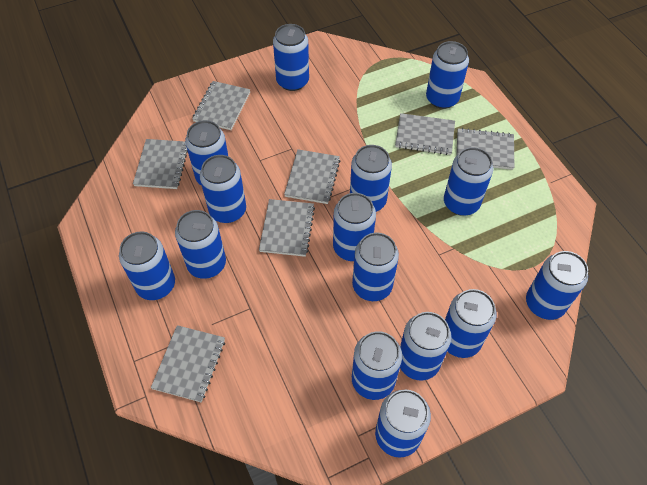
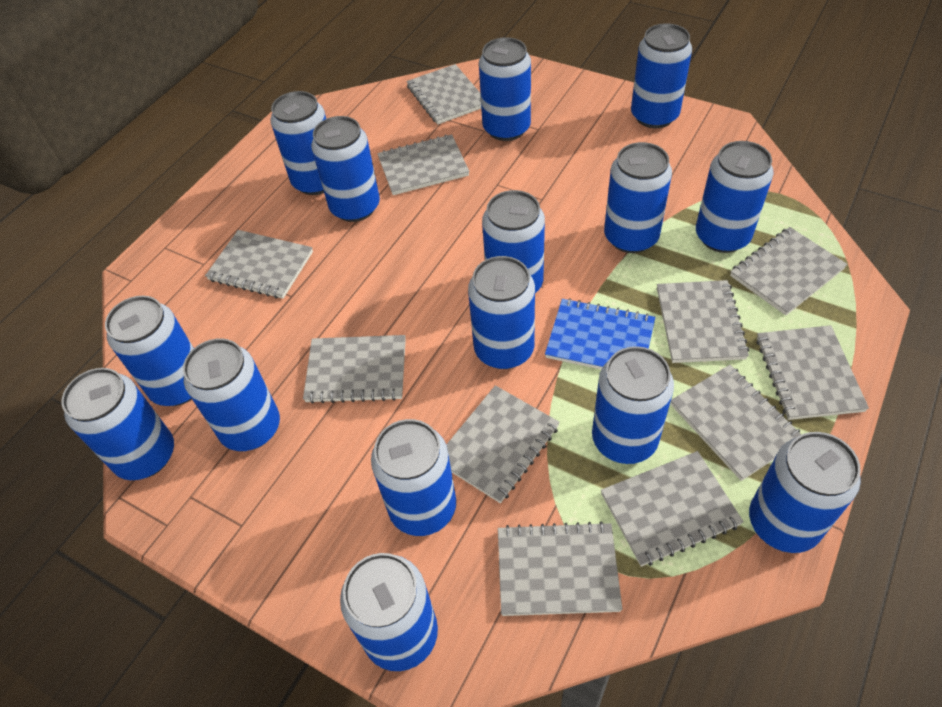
blue notebook: 0 -> 1
grey notebook: 7 -> 11

